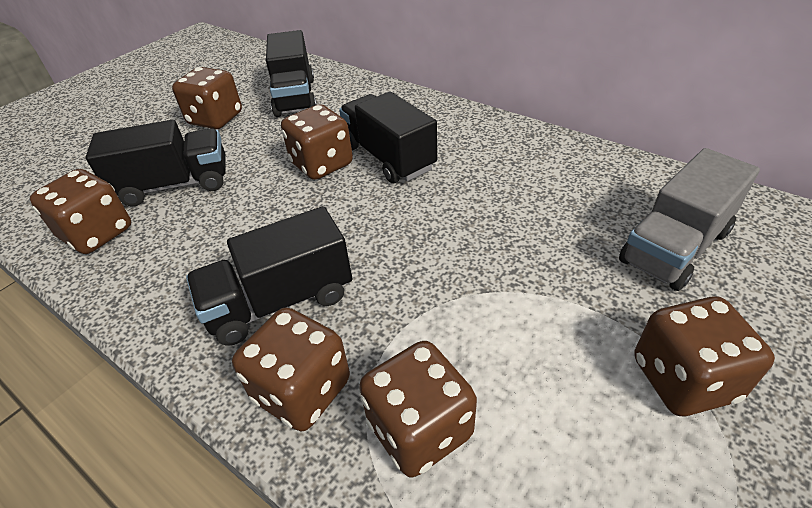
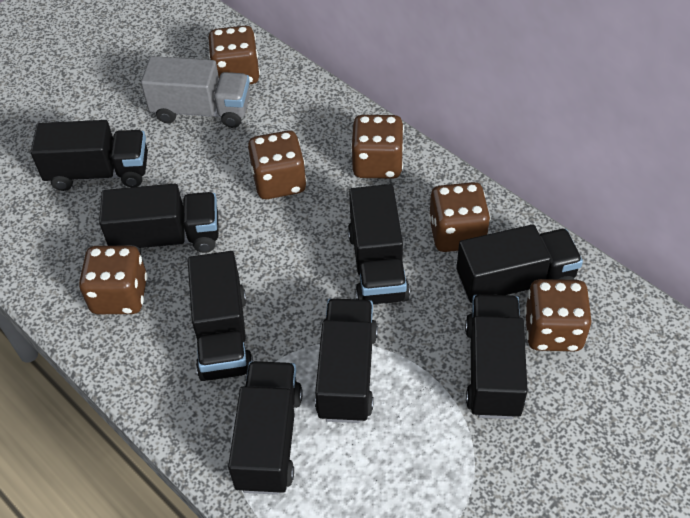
black truck: 4 -> 8

